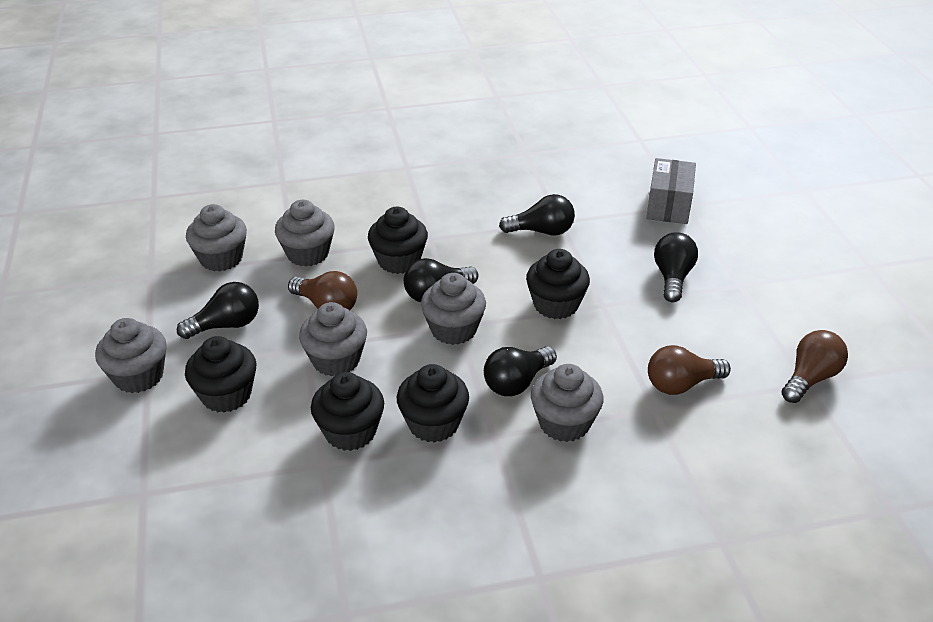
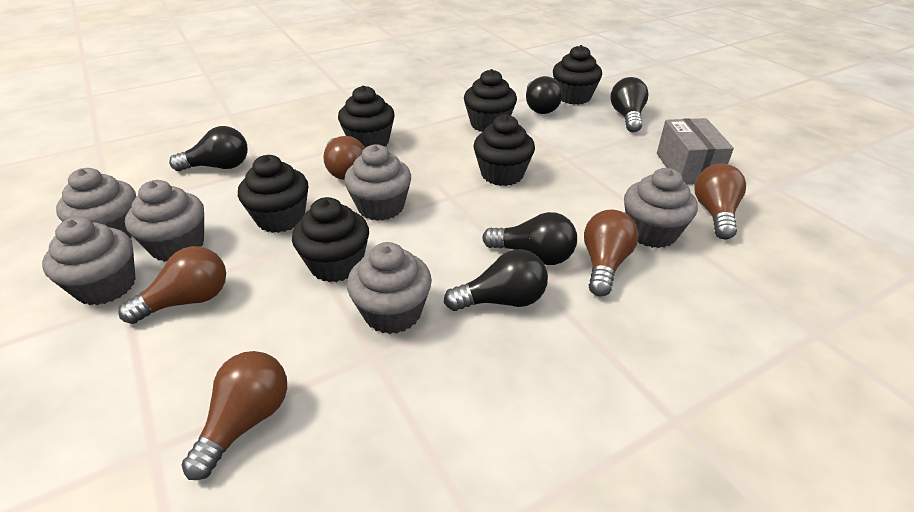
black cupcake: 5 -> 6
brown light bulb: 3 -> 5

